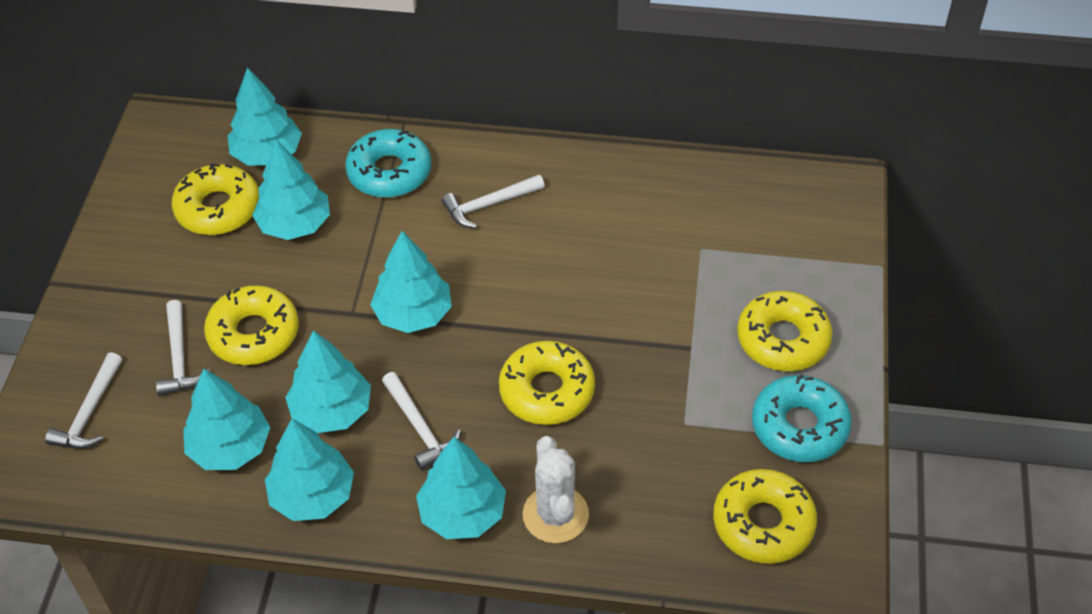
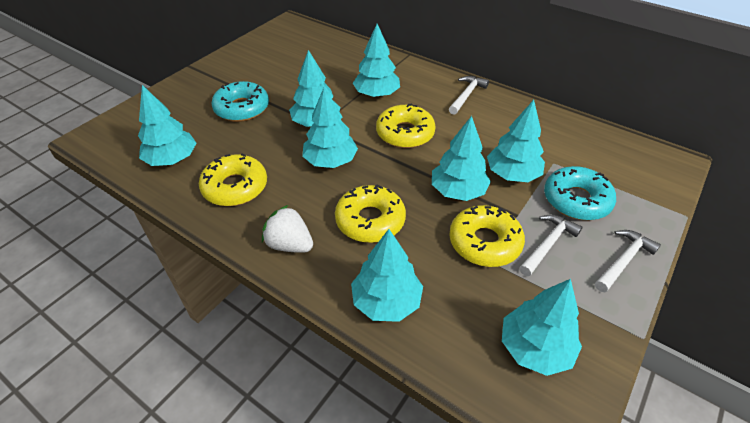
turquoise tree: 7 -> 8
white cactus: 1 -> 0
white hammer: 4 -> 3
white strawberry: 0 -> 1
yellow donut: 5 -> 4

